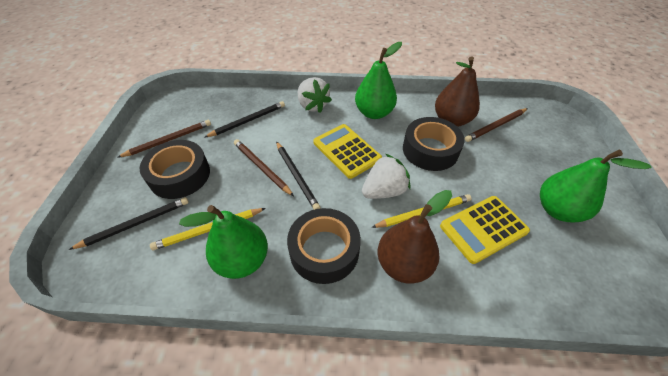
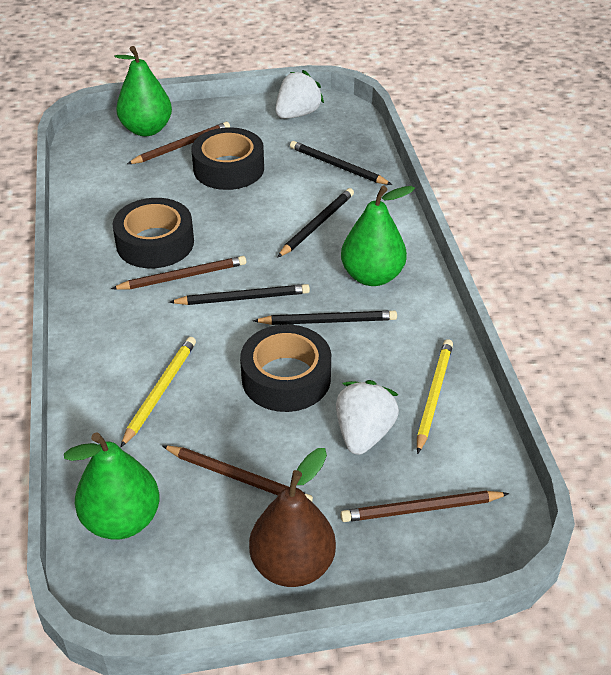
black pencil: 3 -> 4
brown pear: 2 -> 1
brown pencil: 3 -> 4
yellow calculator: 2 -> 0

